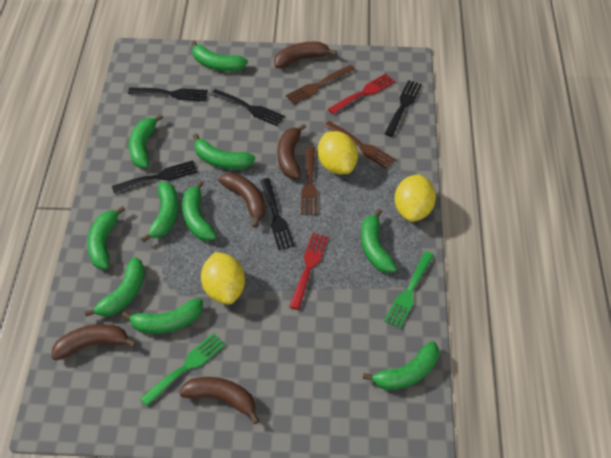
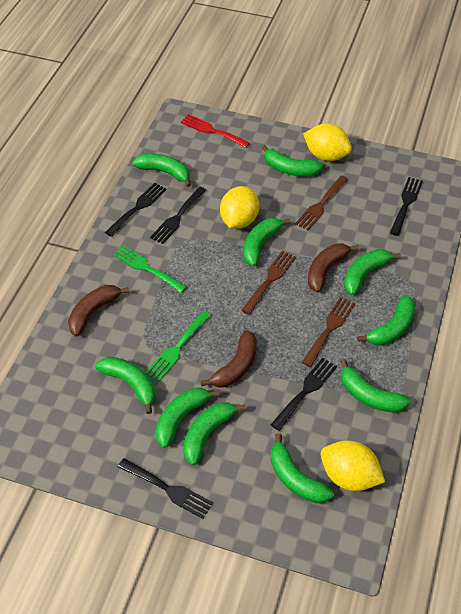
brown banana: 5 -> 3
red fork: 2 -> 1

